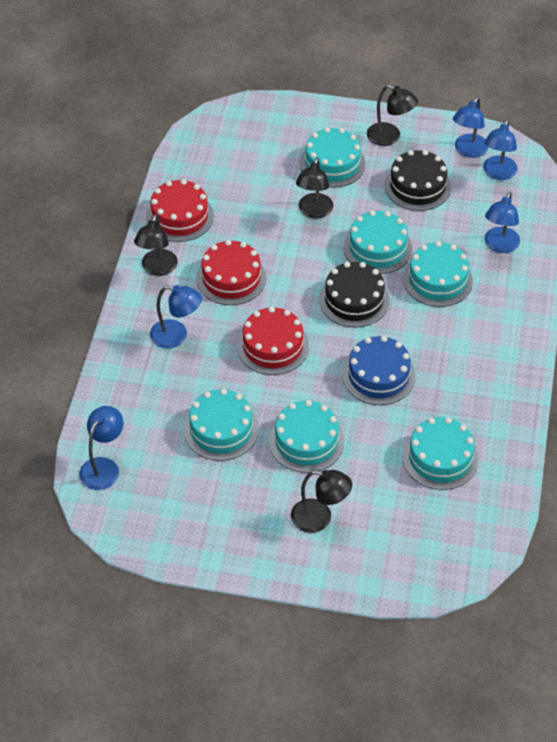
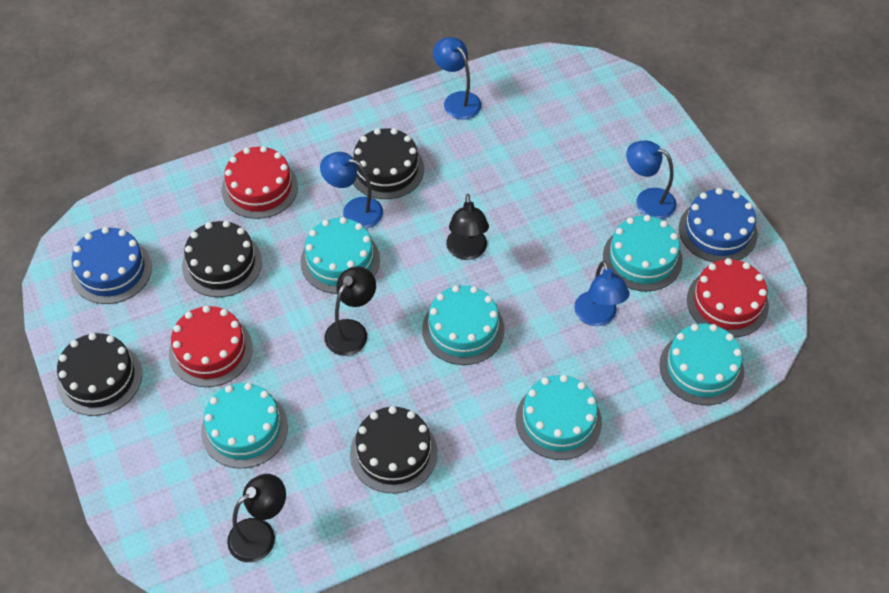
black cake: 2 -> 4
black lamp: 4 -> 3
blue cake: 1 -> 2
blue lamp: 5 -> 4

